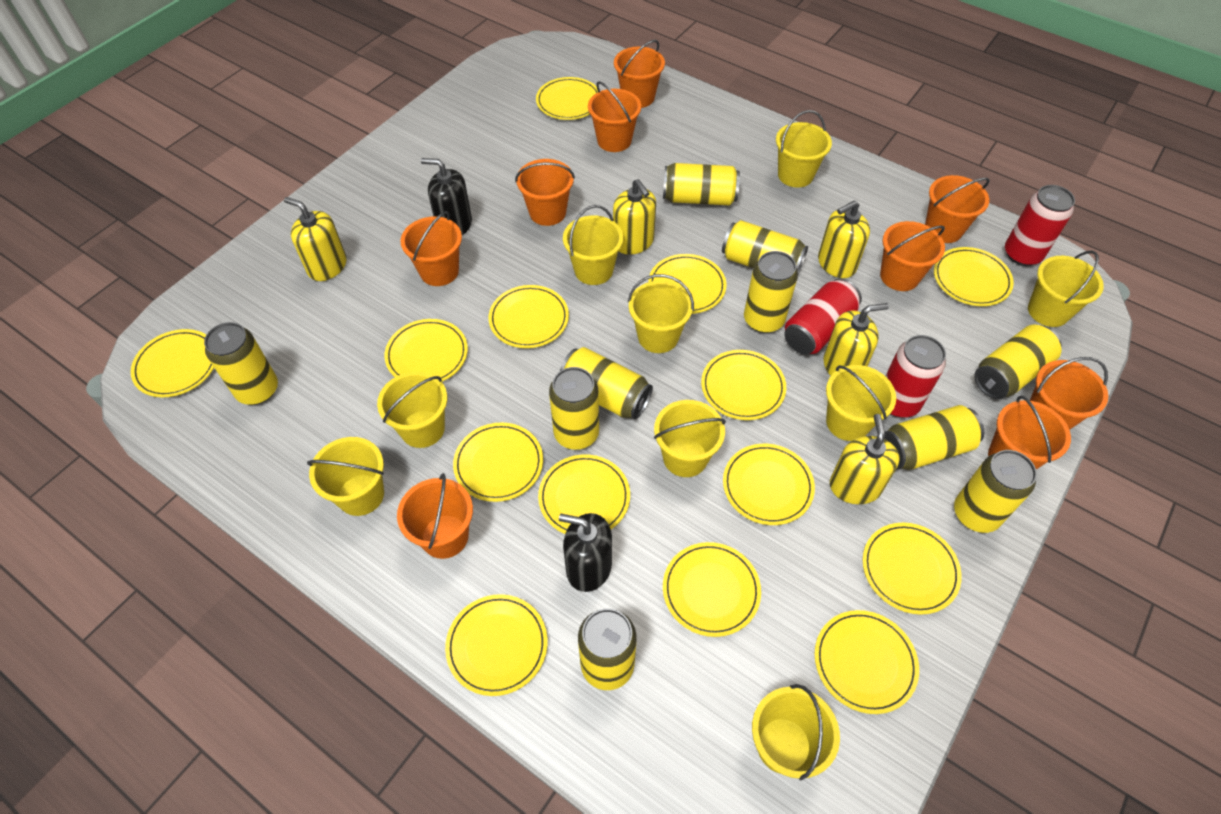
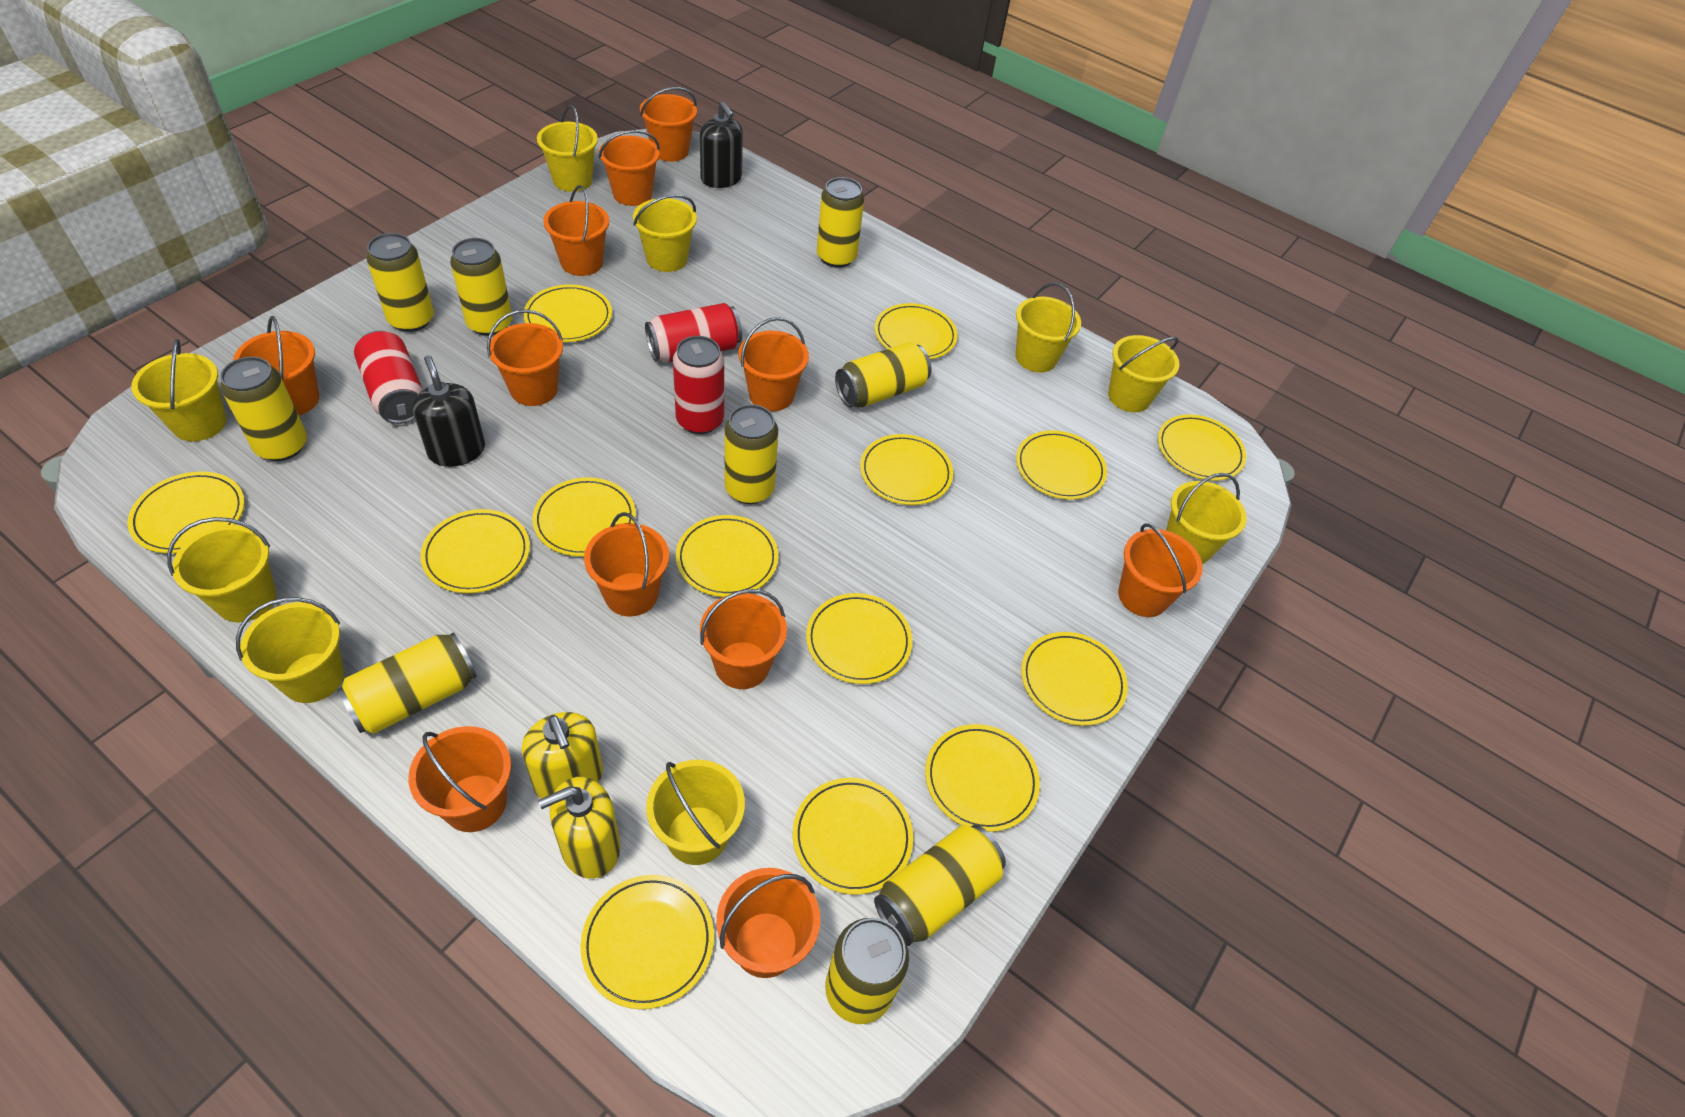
orange bucket: 9 -> 11
yellow can: 10 -> 9
yellow soap dispenser: 5 -> 2

